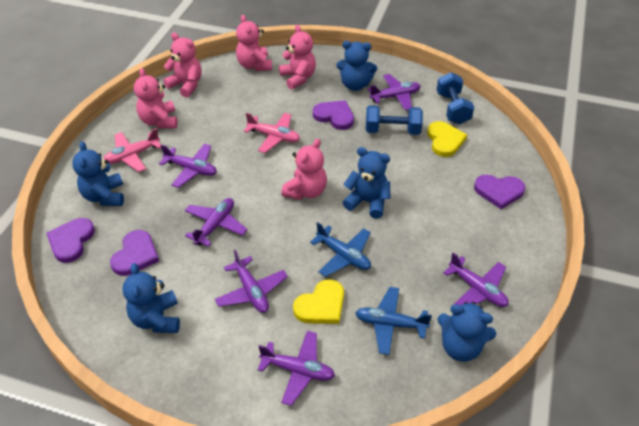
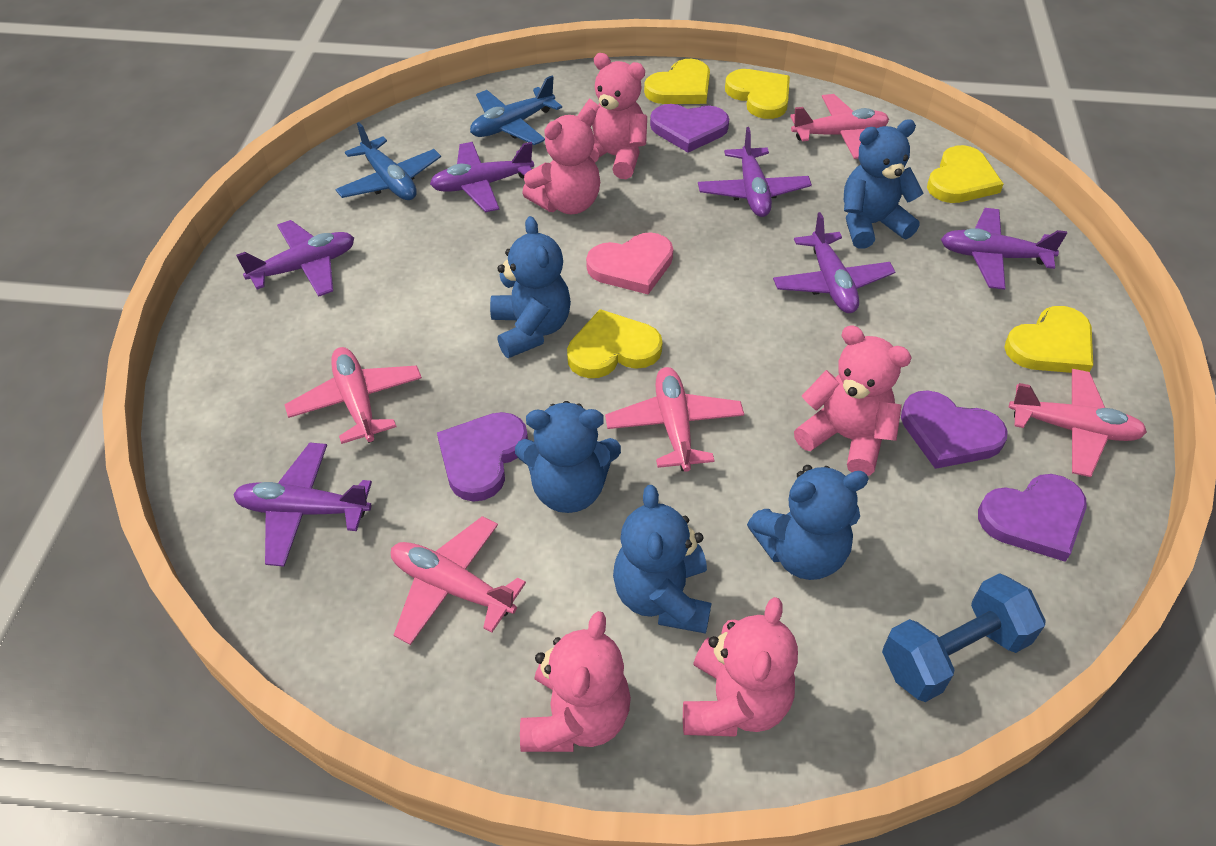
blue dumbbell: 2 -> 1
pink heart: 0 -> 1
pink plane: 2 -> 5
yellow heart: 2 -> 5

